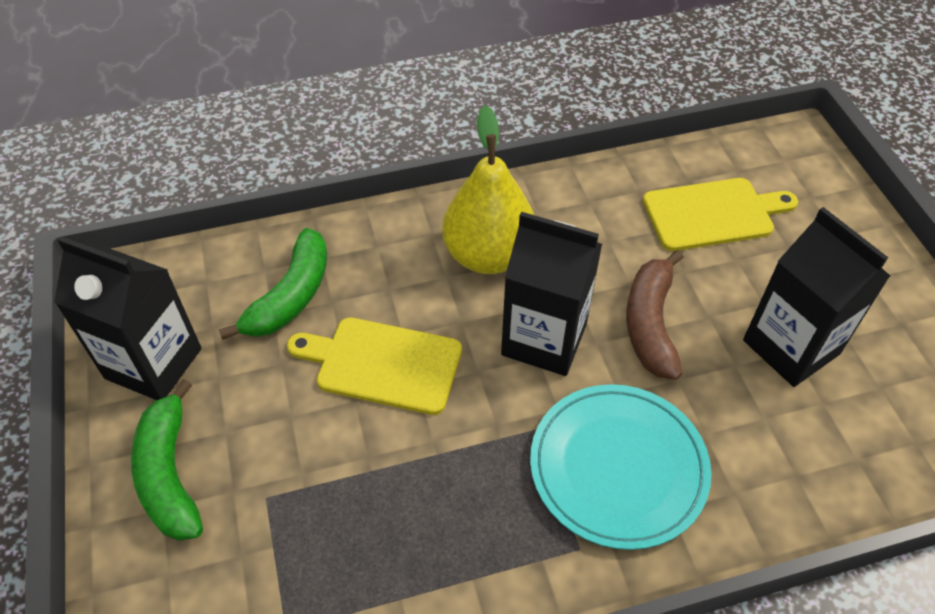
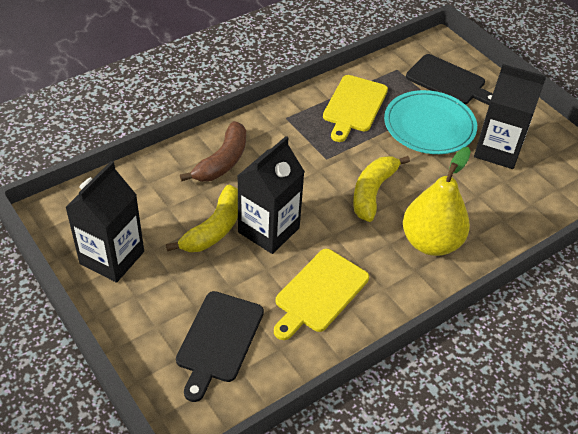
black cutting board: 0 -> 2
green banana: 2 -> 0
yellow banana: 0 -> 2

